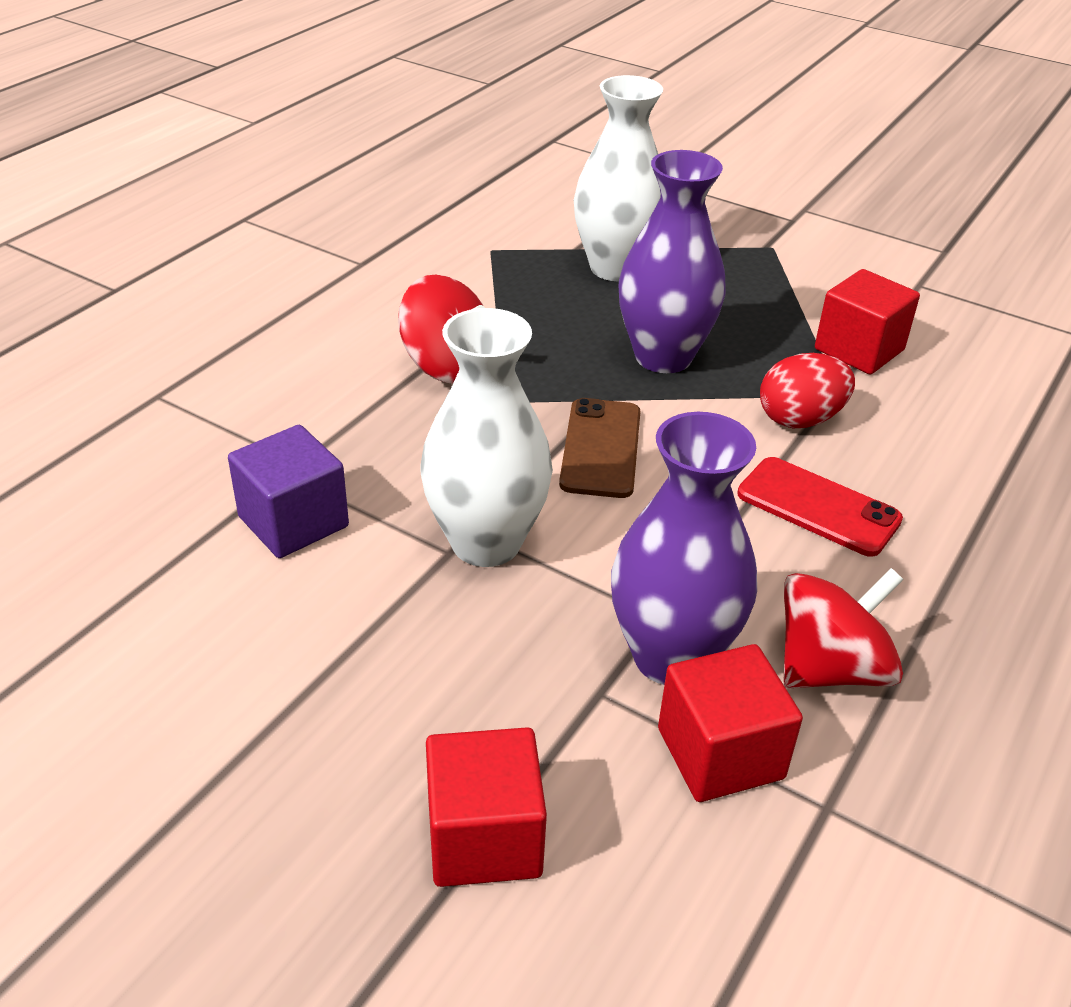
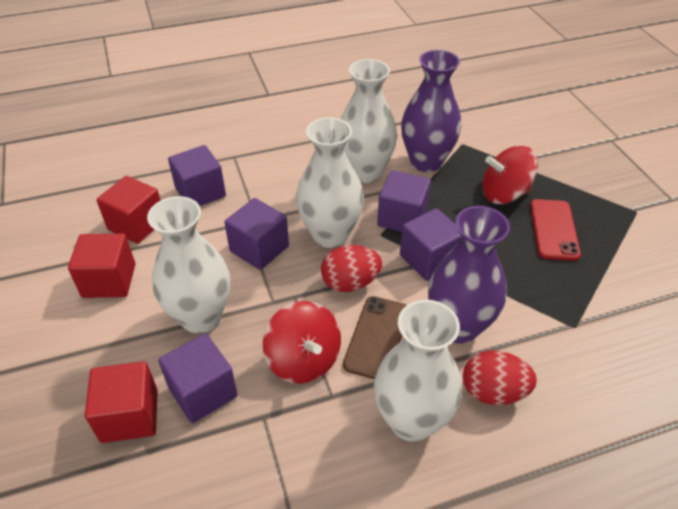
purple cube: 1 -> 5
red egg: 1 -> 2
white vase: 2 -> 4

